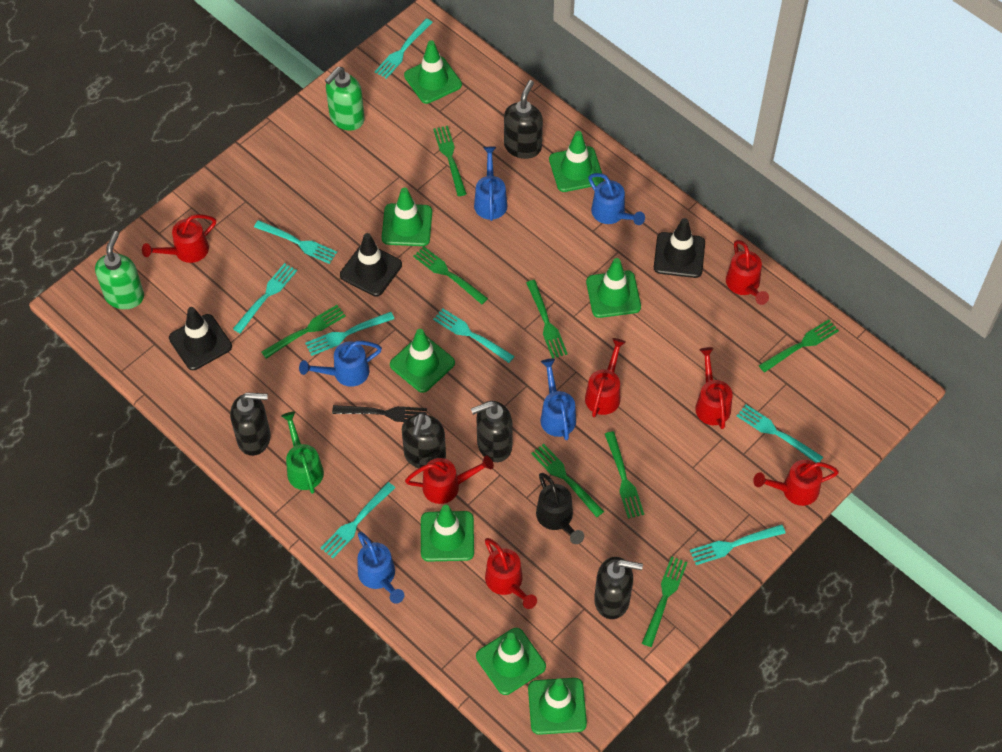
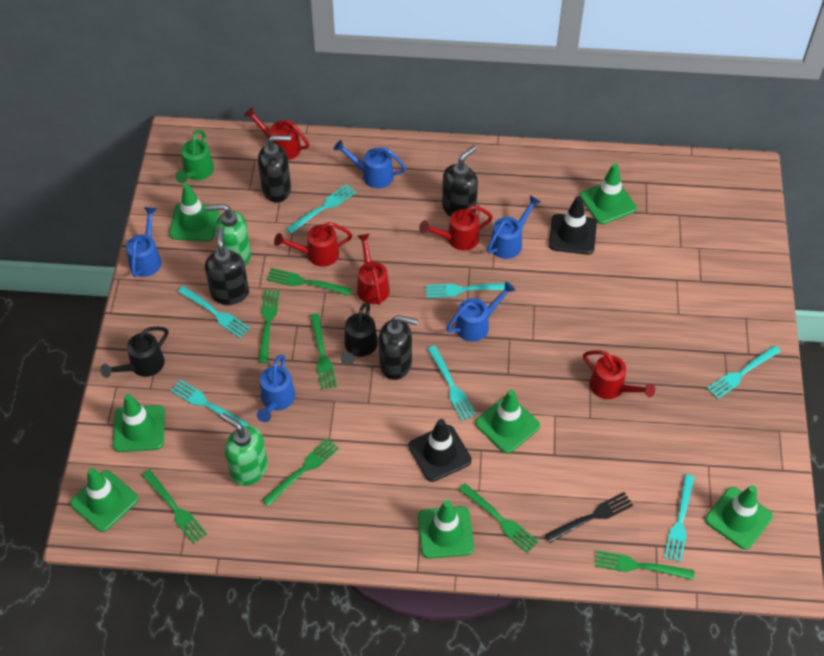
black soap dispenser: 5 -> 4
black traffic cone: 3 -> 2
black watering can: 1 -> 2
green fork: 8 -> 7
green traffic cone: 8 -> 7
red watering can: 7 -> 5
turquoise fork: 8 -> 7

